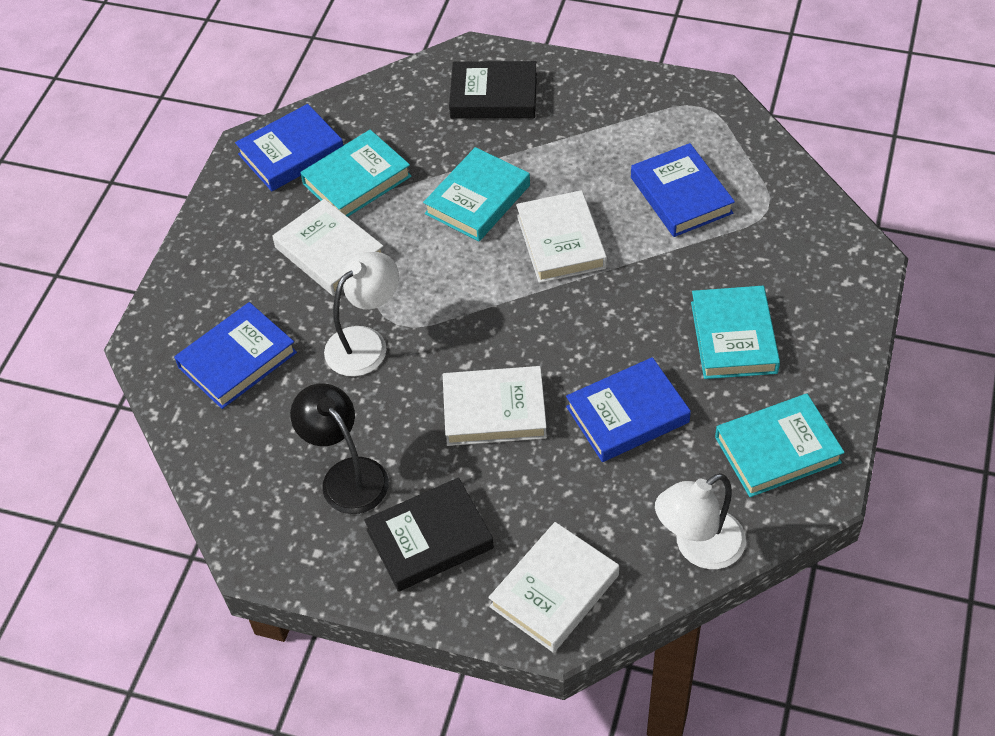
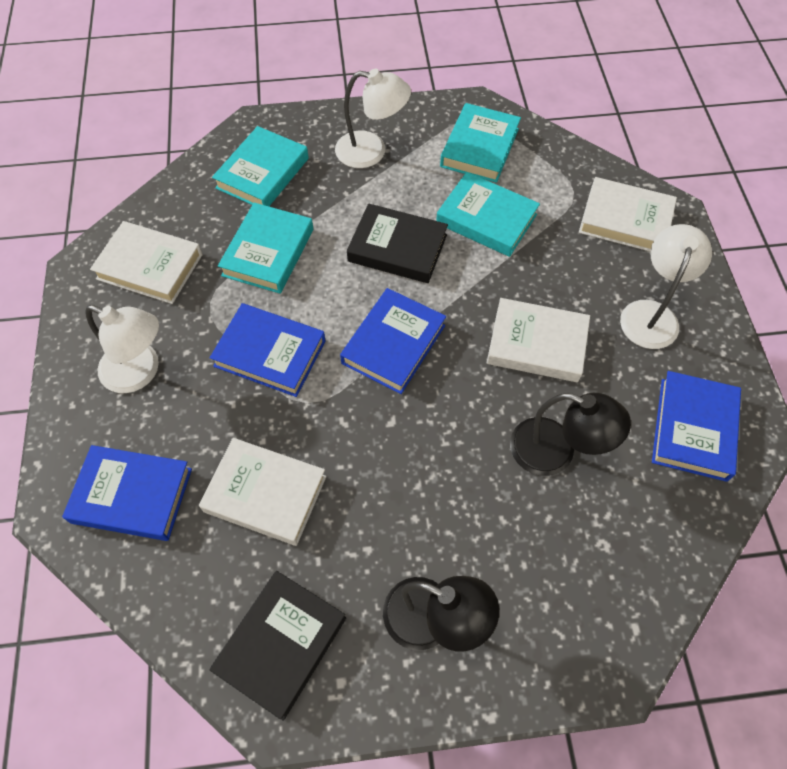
black lamp: 1 -> 2
white lamp: 2 -> 3

